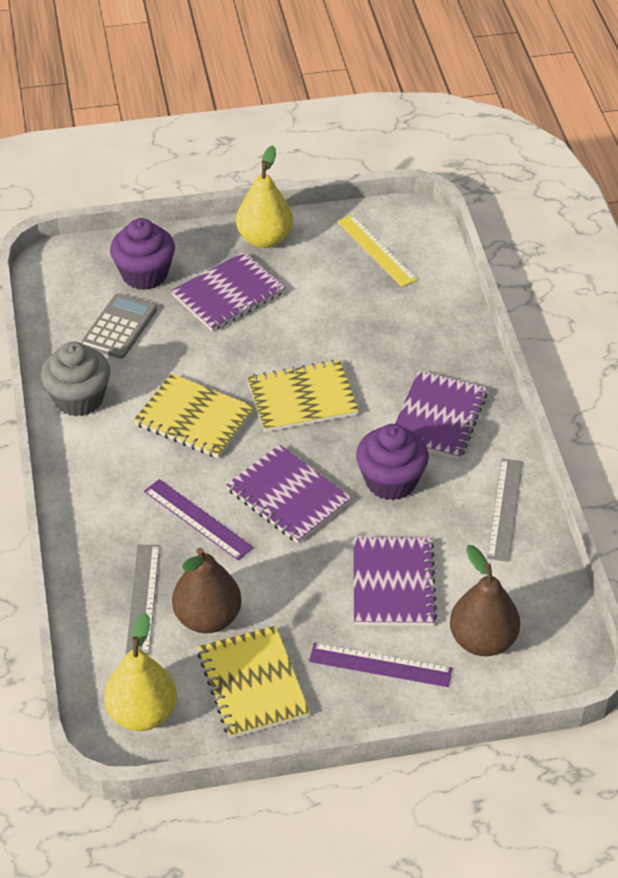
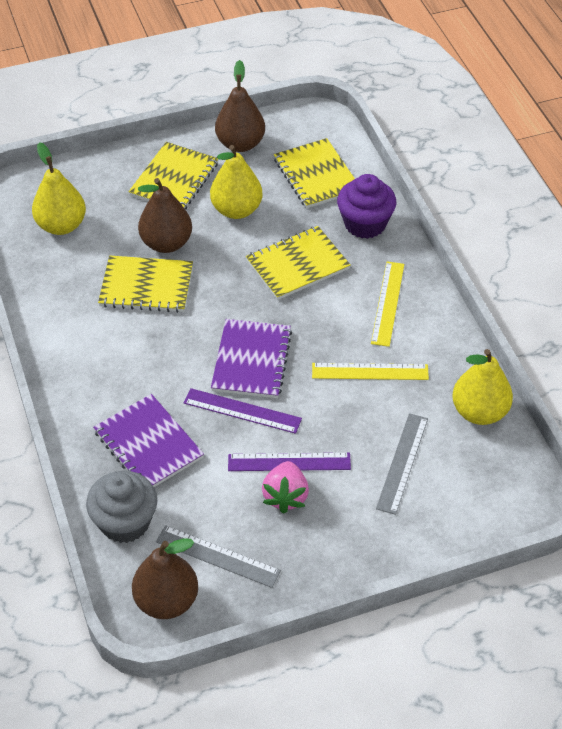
brown pear: 2 -> 3
grey calculator: 1 -> 0
pink strawberry: 0 -> 1
purple cupcake: 2 -> 1
purple notebook: 4 -> 2
yellow notebook: 3 -> 4
yellow pear: 2 -> 3
yellow ruler: 1 -> 2

